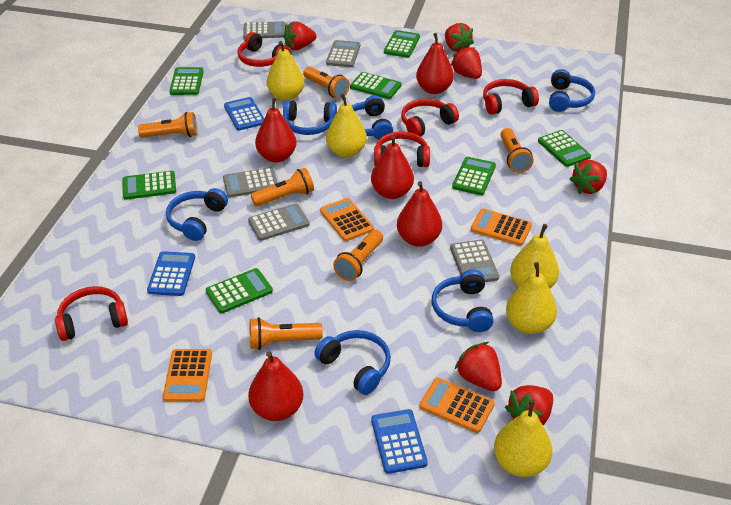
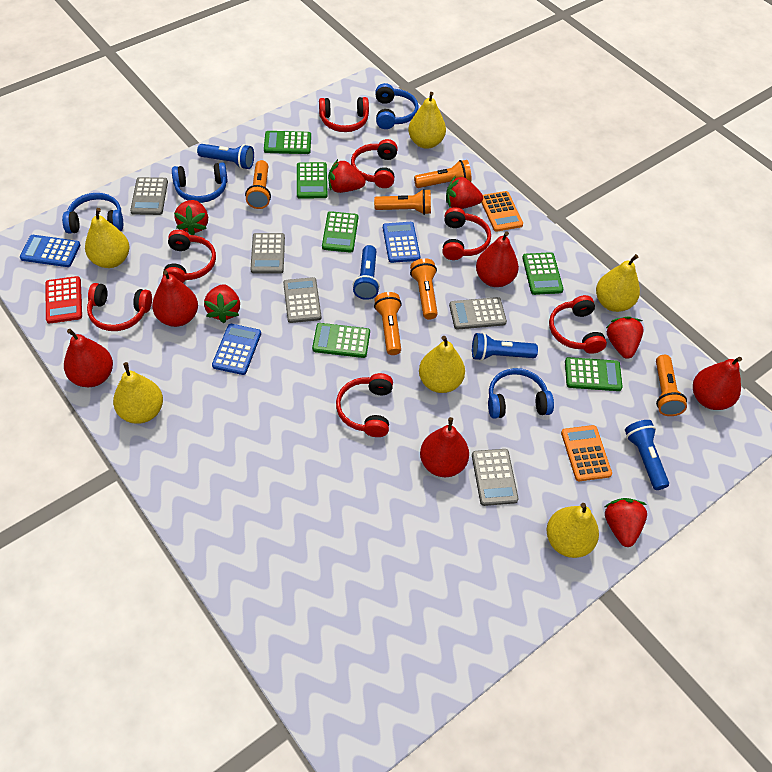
blue flashlight: 0 -> 4
blue headphones: 6 -> 4
green calculator: 7 -> 6
orange calculator: 4 -> 2
red calculator: 0 -> 1
red headphones: 5 -> 7
yellow pear: 5 -> 6

